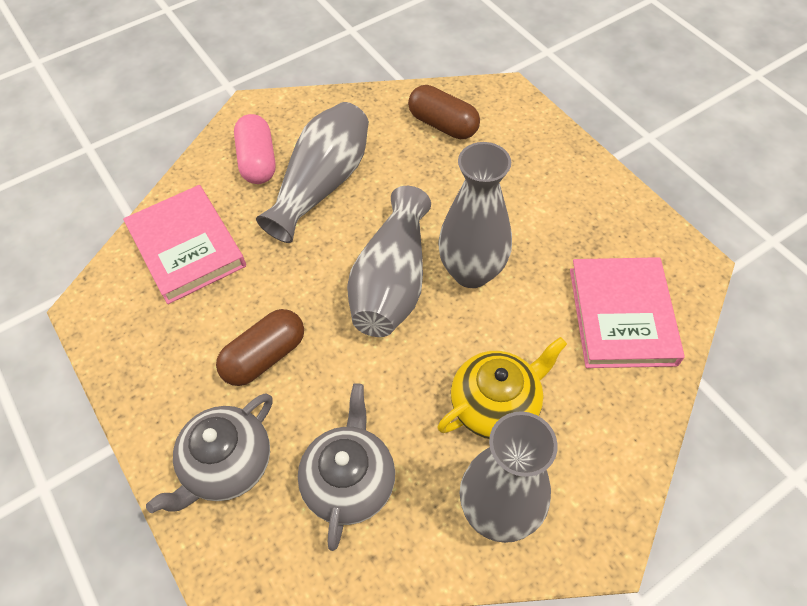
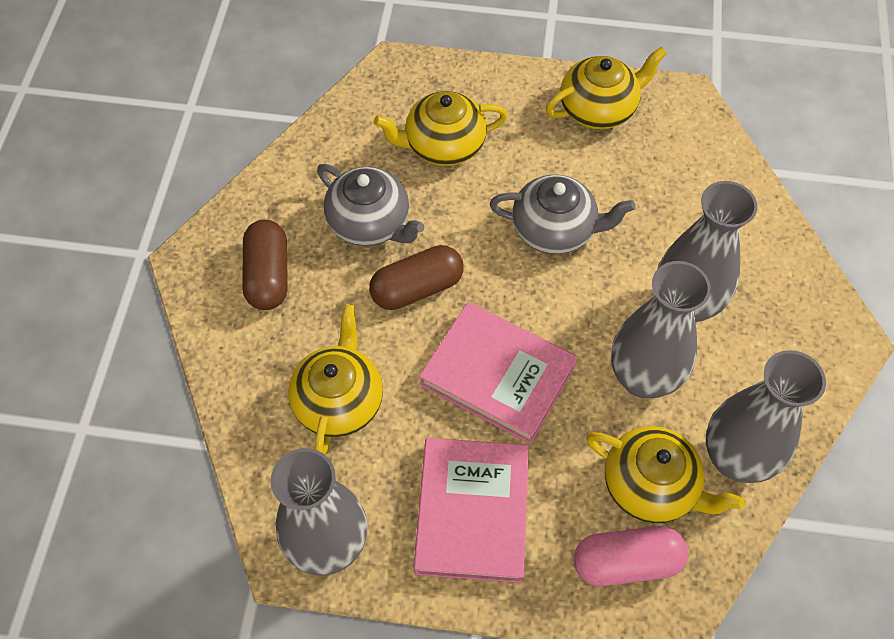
yellow teapot: 1 -> 4

